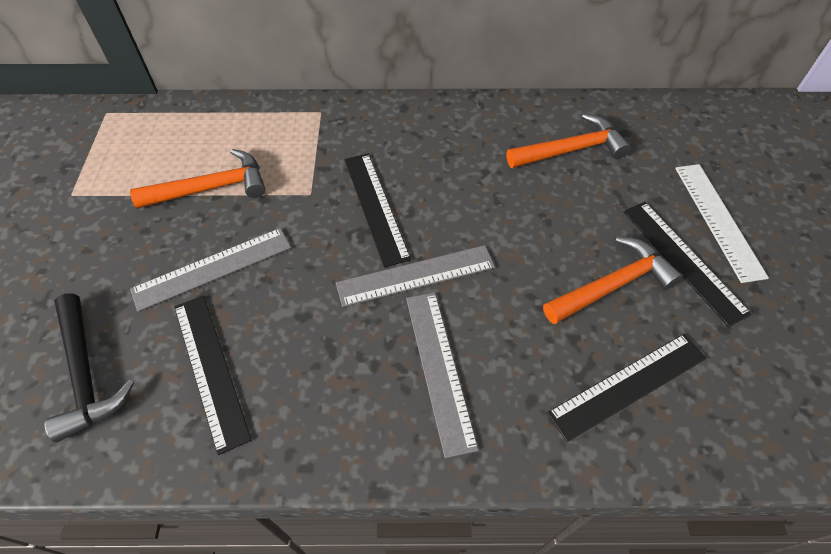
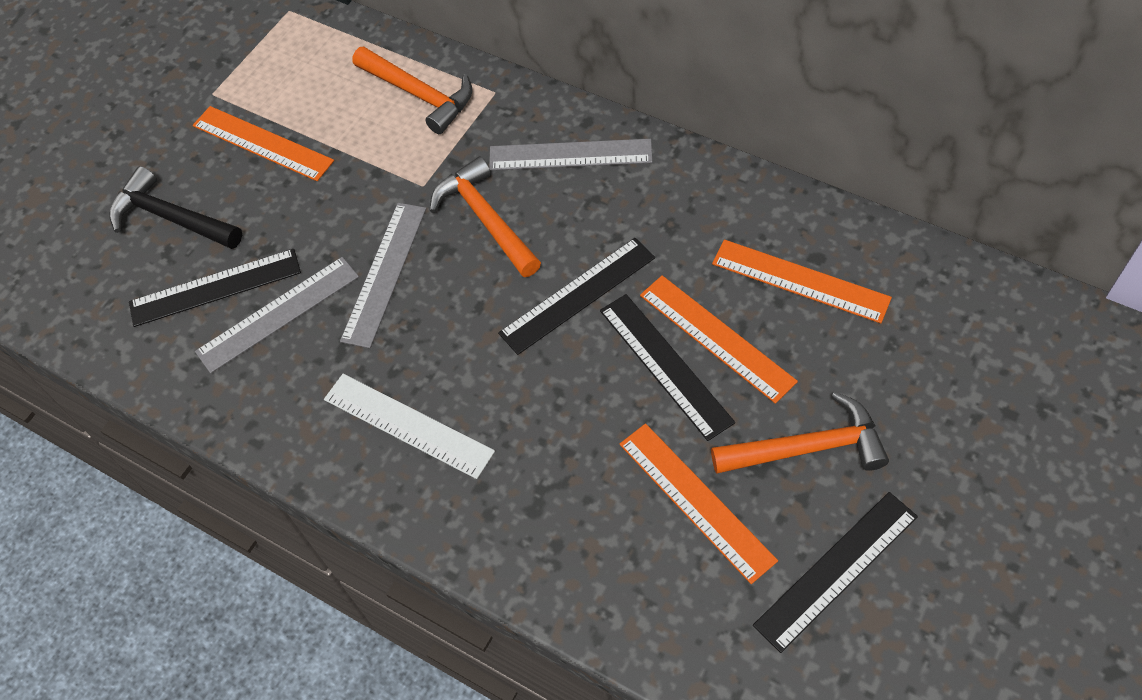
orange ruler: 0 -> 4

